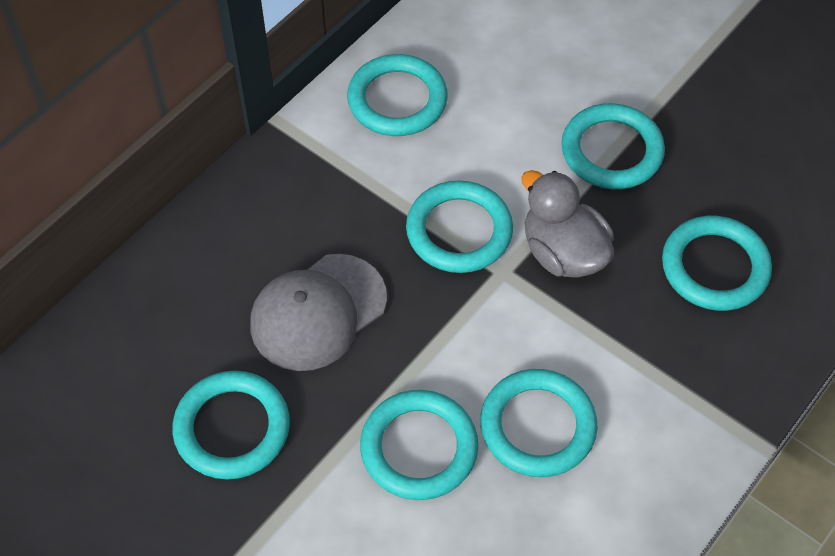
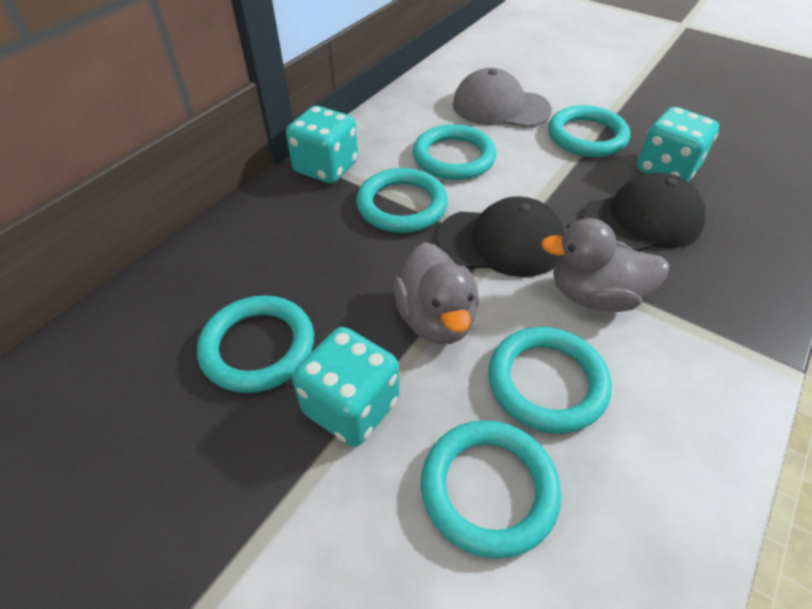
black cap: 0 -> 2
grey duck: 1 -> 2
turquoise dice: 0 -> 3
turquoise ring: 7 -> 6

